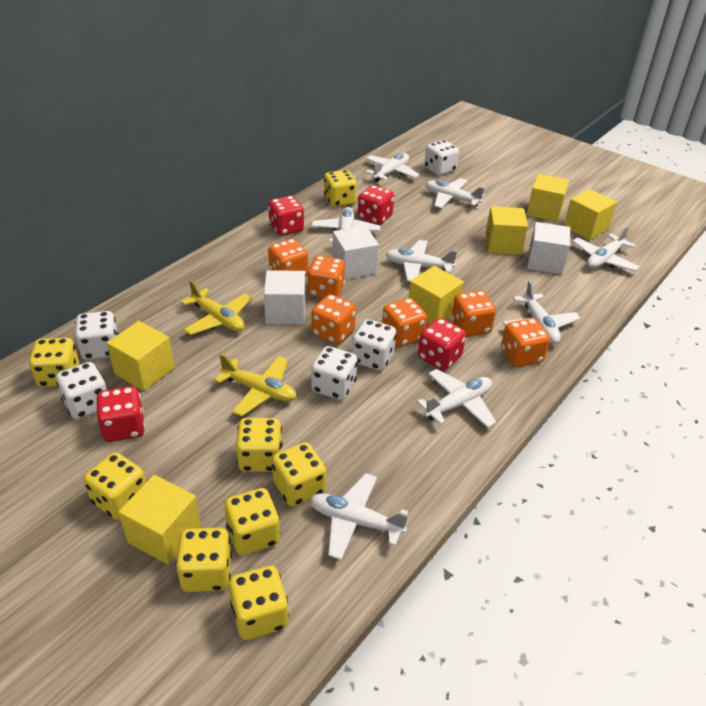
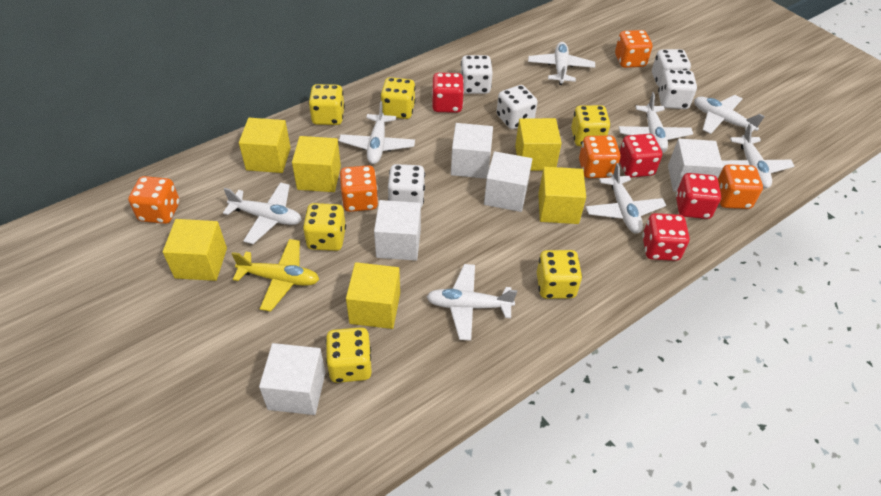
orange dice: 6 -> 5
white cube: 3 -> 5
yellow dice: 8 -> 6
yellow plane: 2 -> 1

